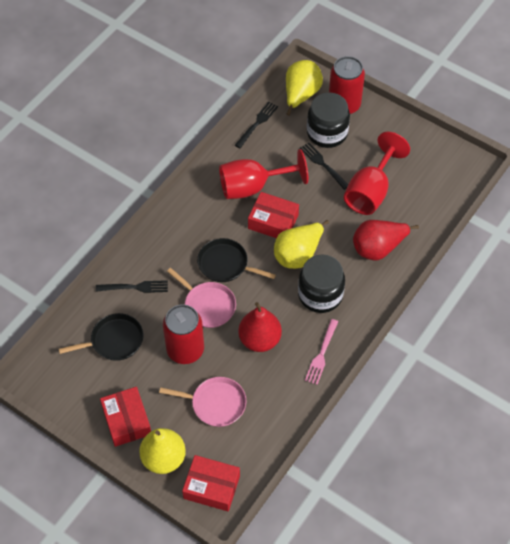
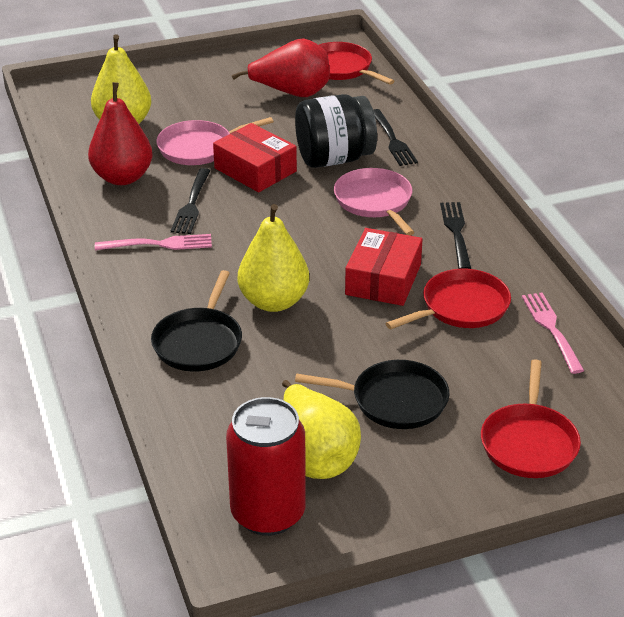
black jar: 2 -> 1
pink fork: 1 -> 2
red box: 3 -> 2
red can: 2 -> 1
red goblet: 2 -> 0
red pan: 0 -> 3

